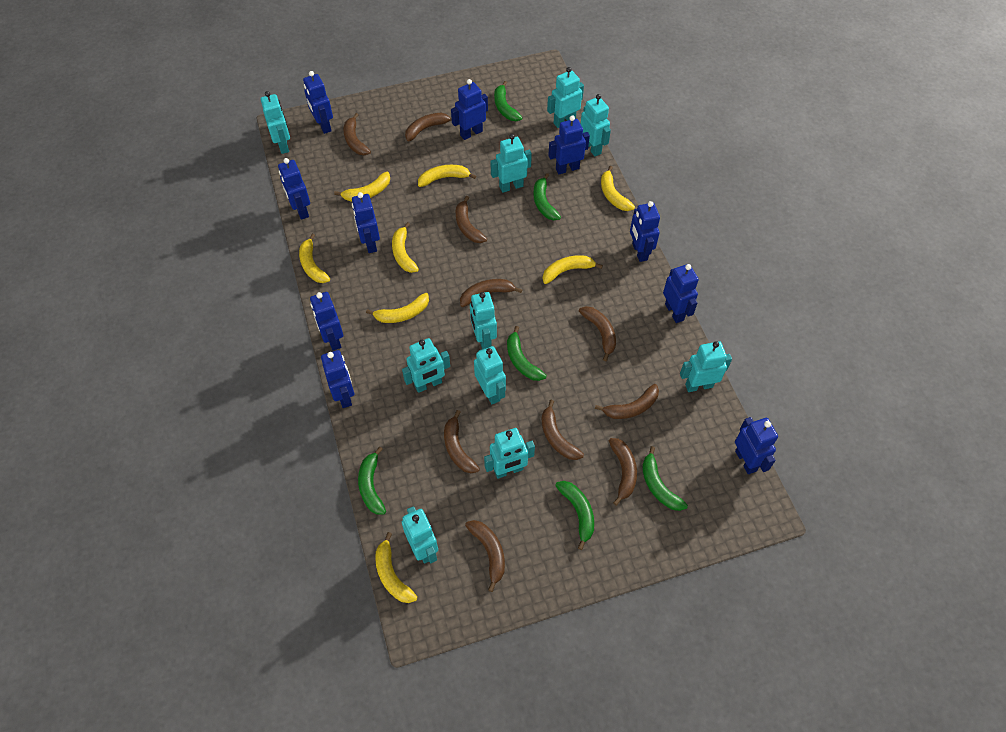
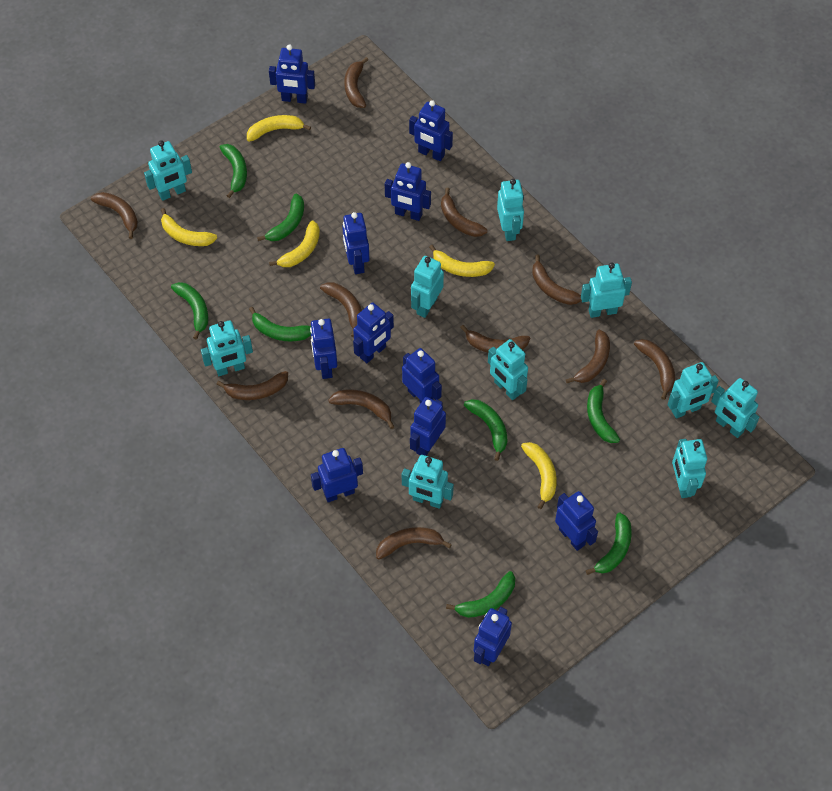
blue robot: 10 -> 11
brown banana: 10 -> 11
green banana: 6 -> 8
yellow banana: 8 -> 5

